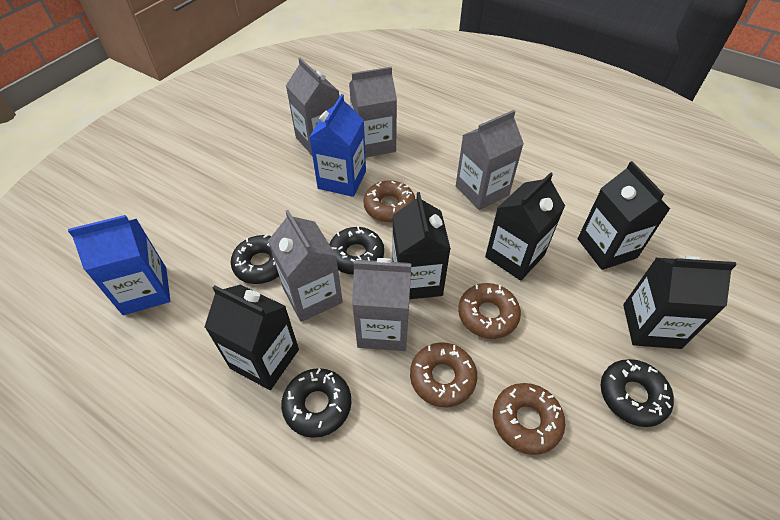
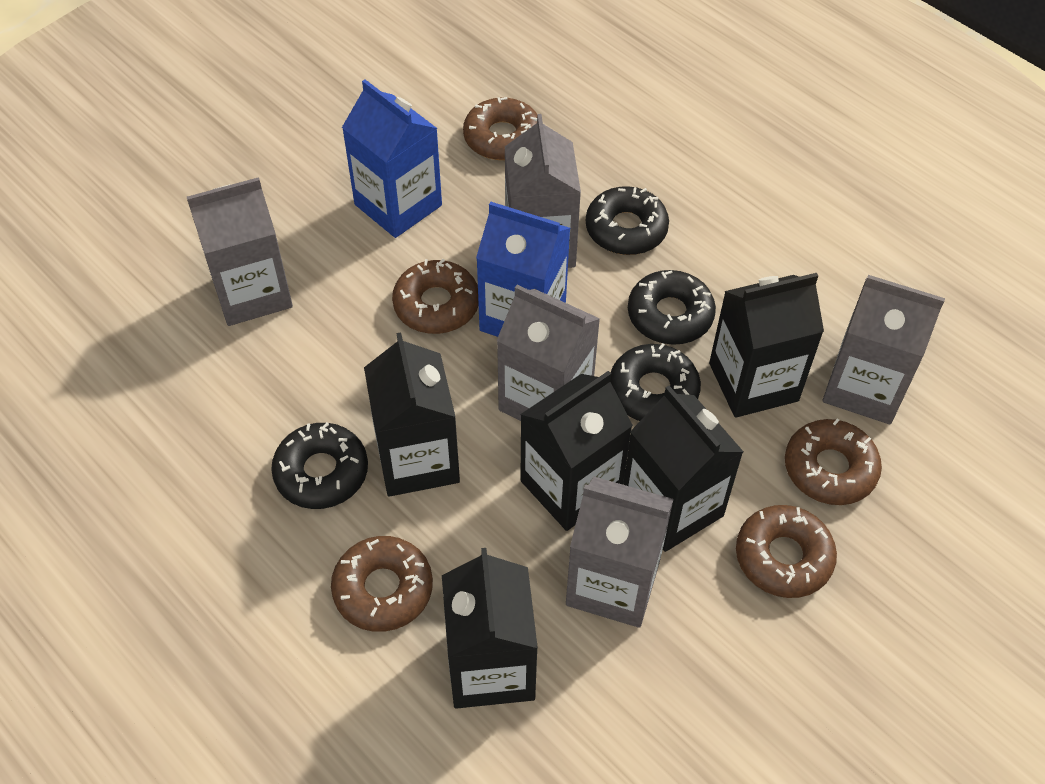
brown donut: 4 -> 5

